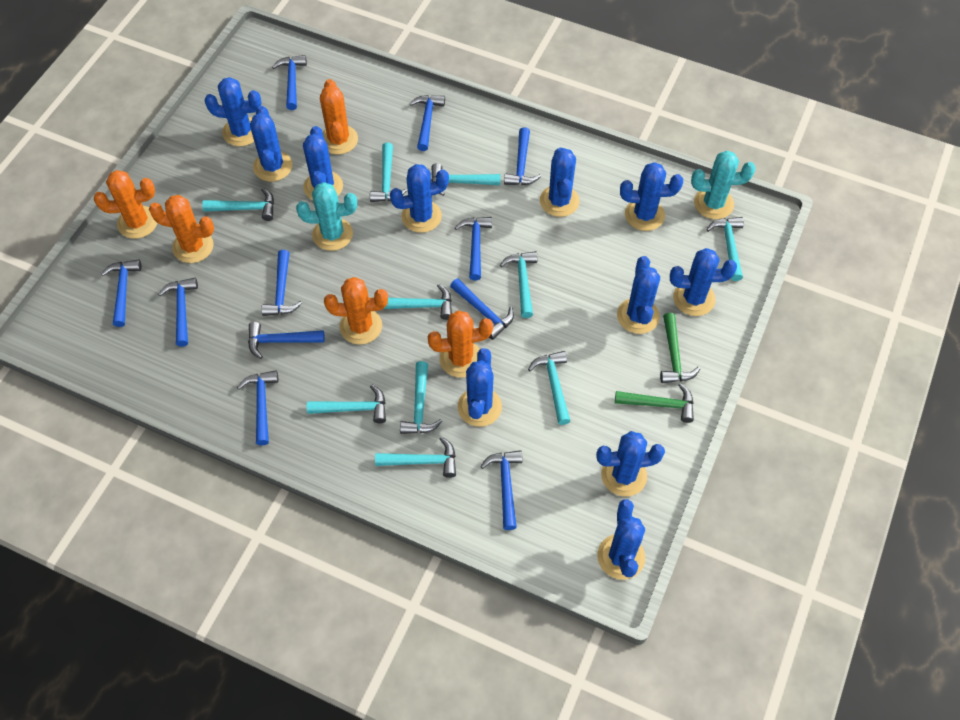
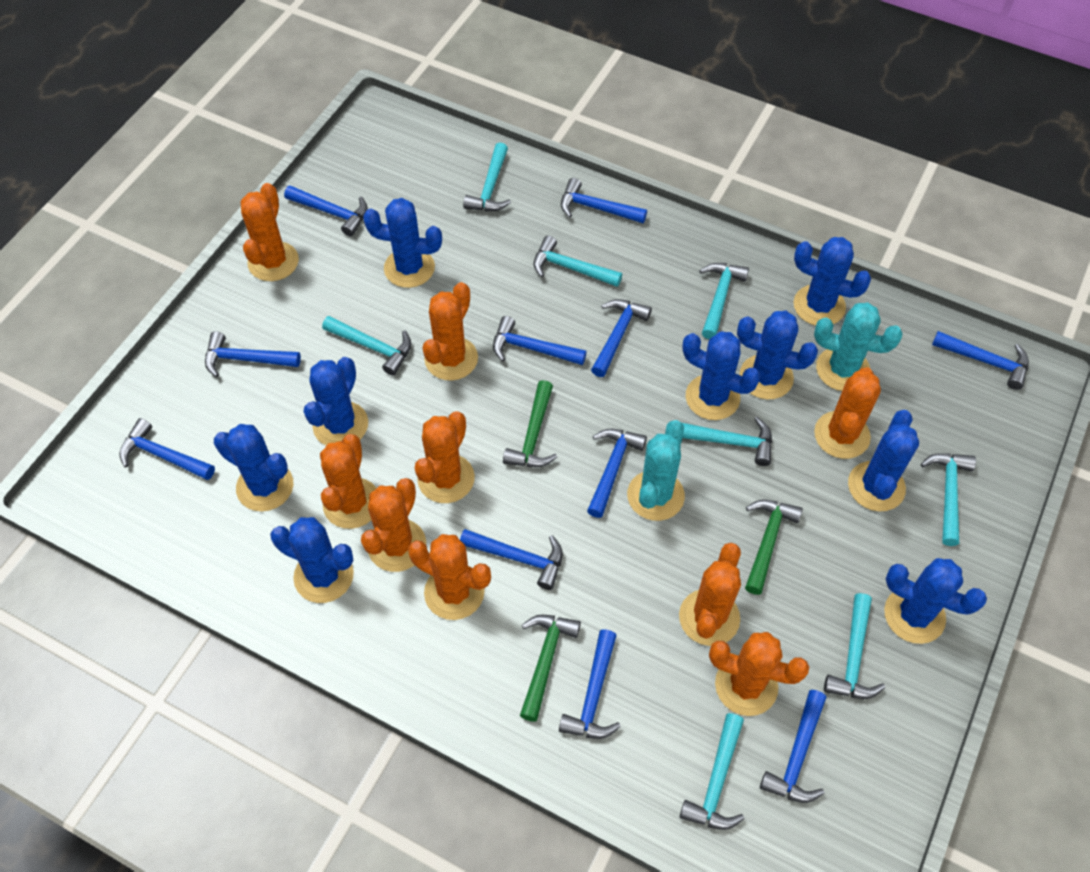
blue cactus: 11 -> 9
green hammer: 2 -> 3
orange cactus: 5 -> 9
turquoise hammer: 10 -> 8

